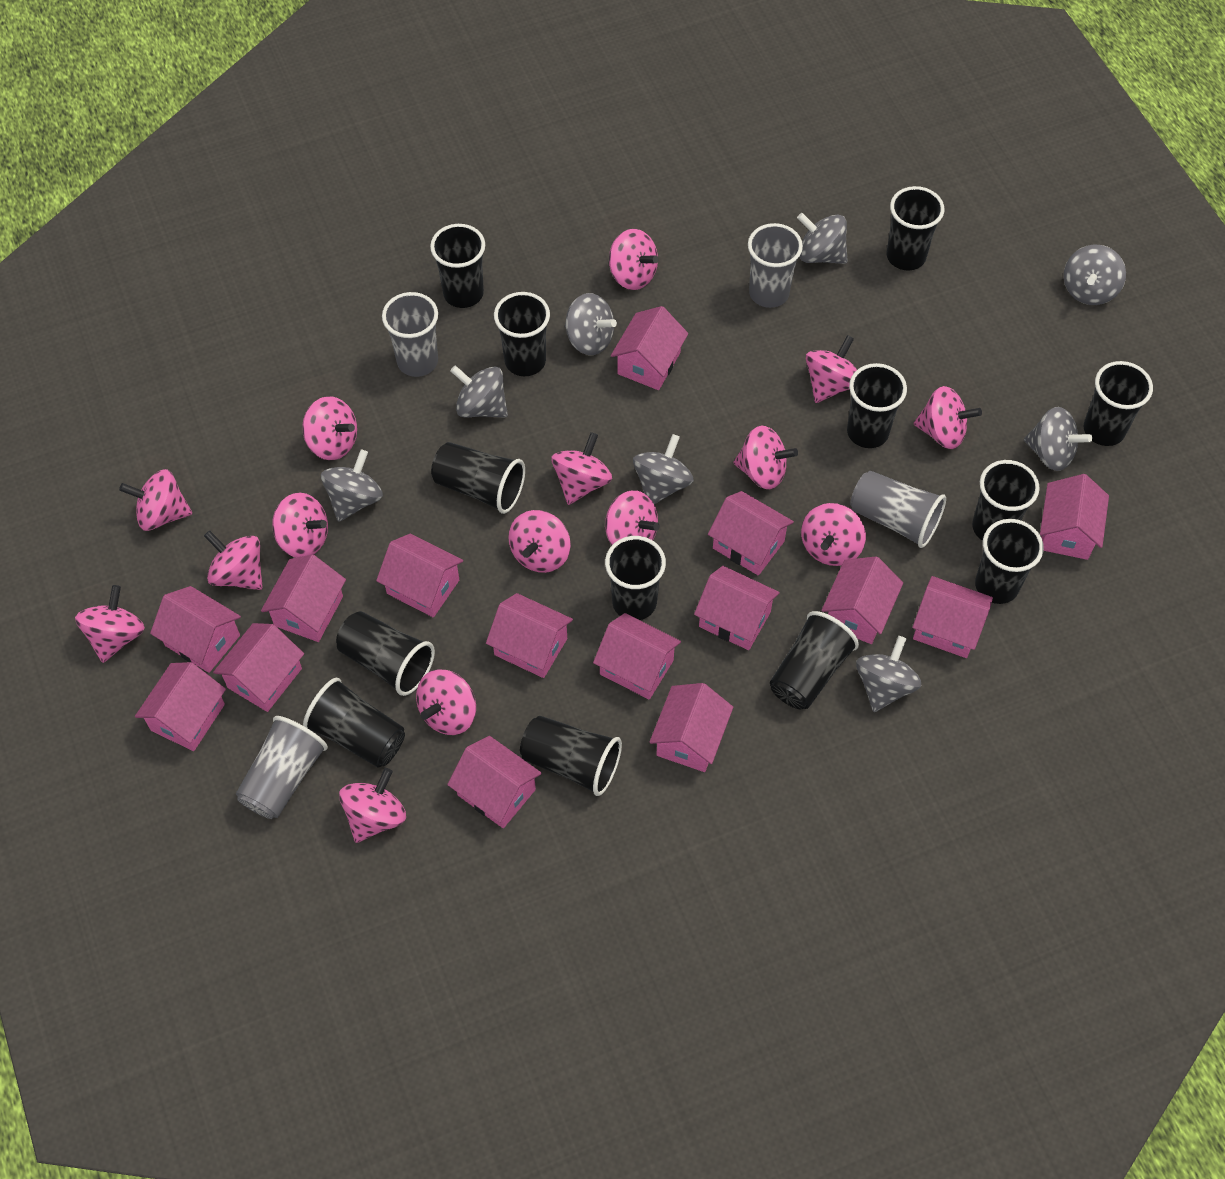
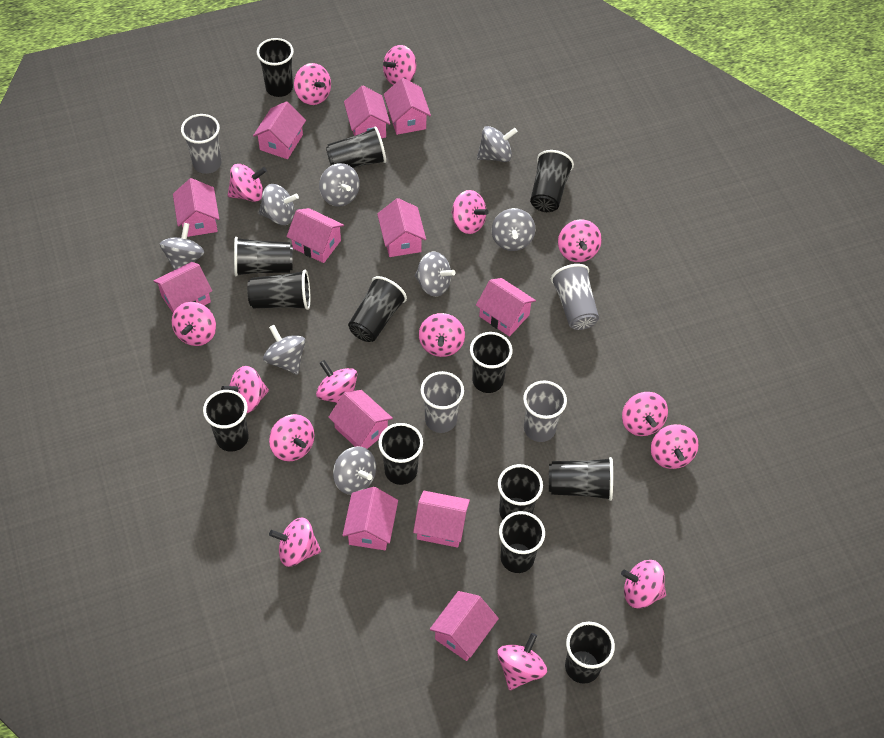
pink house: 15 -> 12

